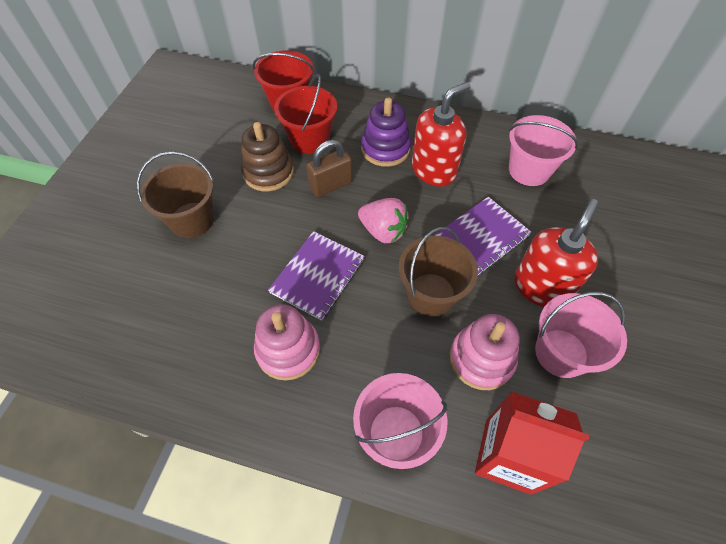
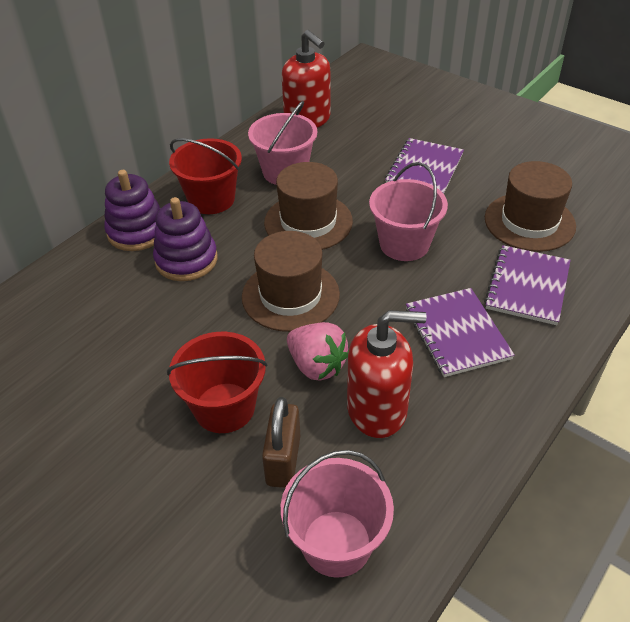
brown bucket: 2 -> 0
brown hat: 0 -> 3
brown stacking toy: 1 -> 0
pink stacking toy: 2 -> 0
purple notebook: 2 -> 3
purple stacking toy: 1 -> 2
red carton: 1 -> 0

